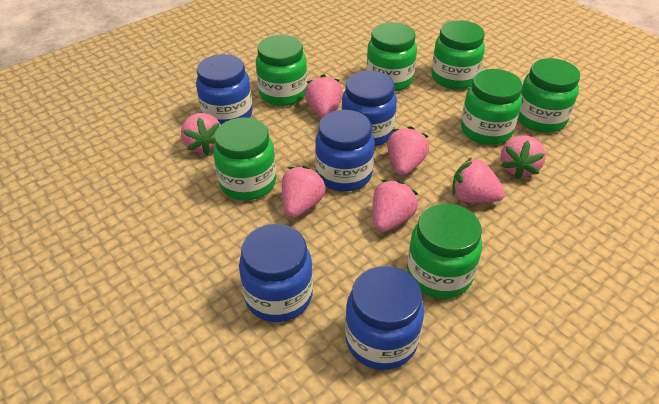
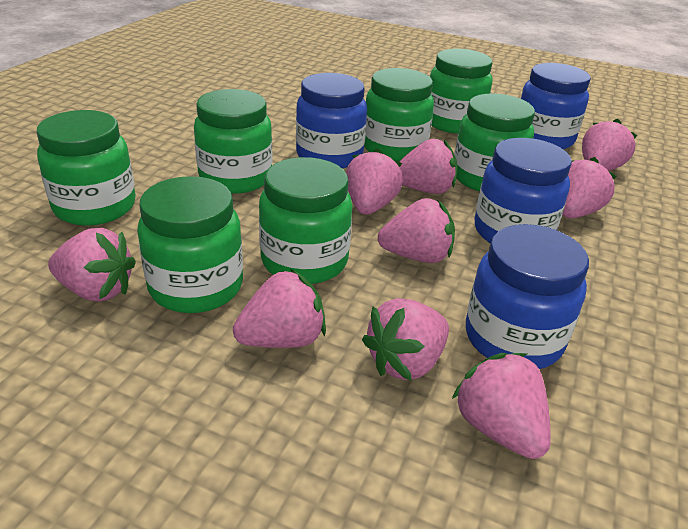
blue jar: 5 -> 4
pink strawberry: 7 -> 9

